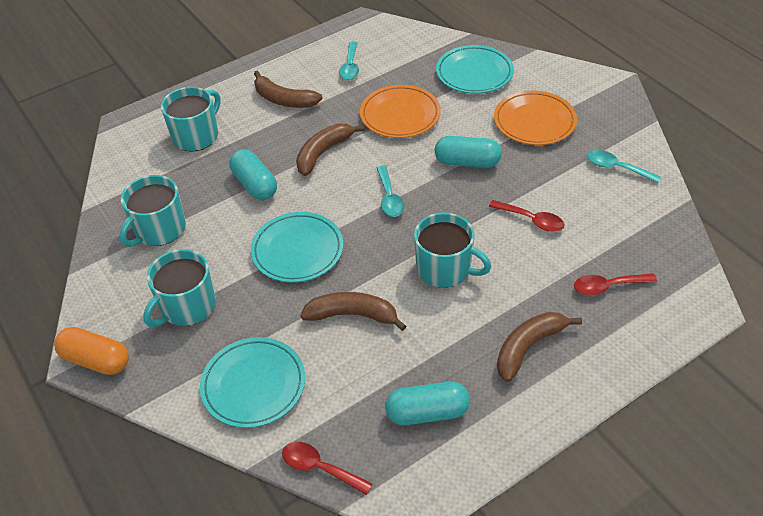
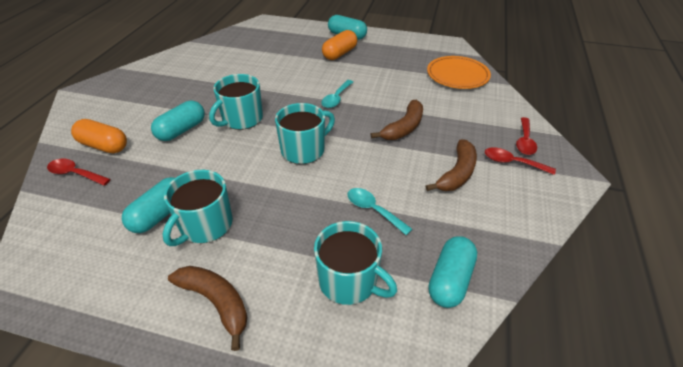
brown banana: 4 -> 3
orange capsule: 1 -> 2
orange plate: 2 -> 1
turquoise capsule: 3 -> 4
turquoise plate: 3 -> 0
turquoise spoon: 3 -> 2

